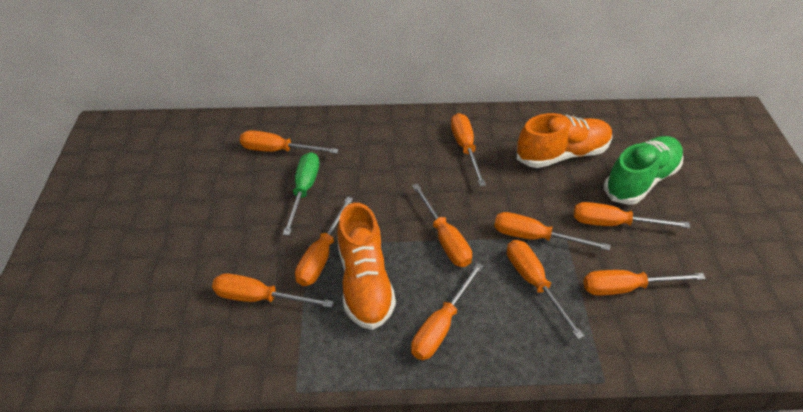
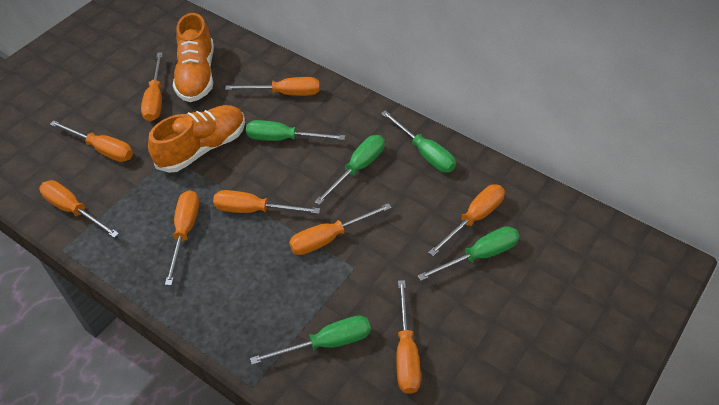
green screwdriver: 1 -> 5
green shoe: 1 -> 0
orange screwdriver: 10 -> 9

